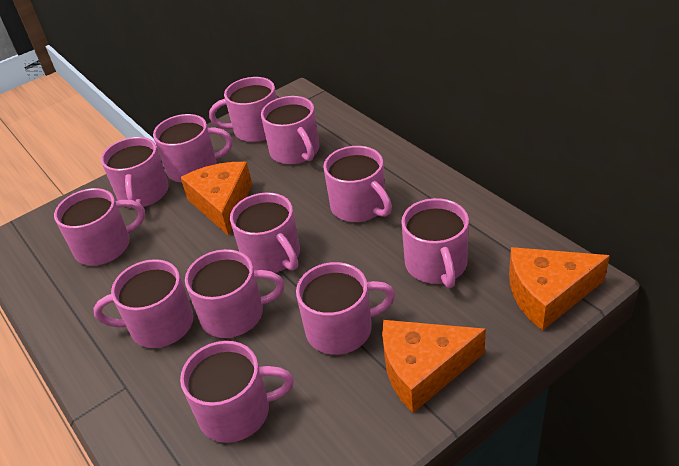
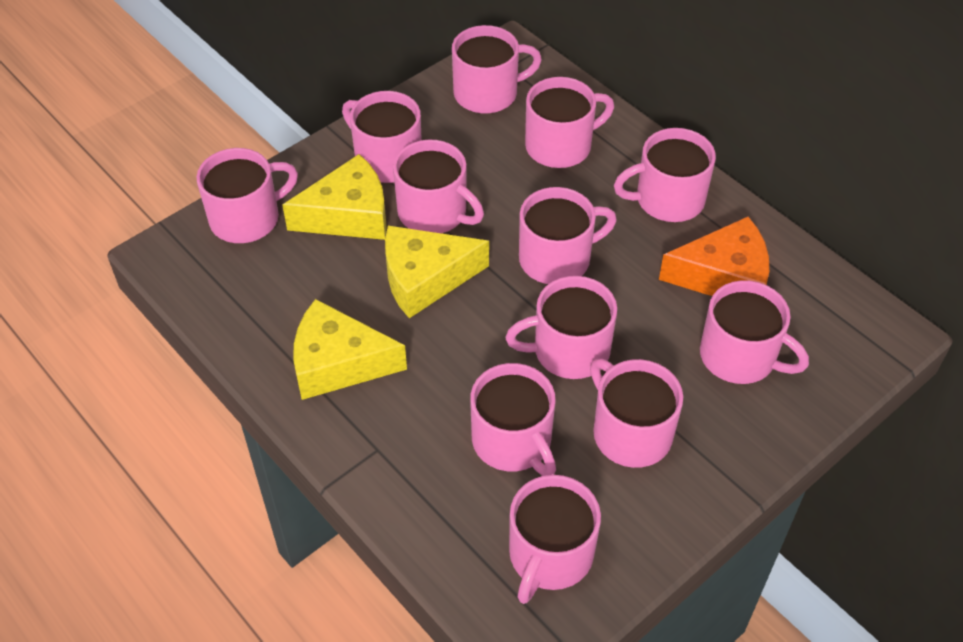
orange cheese: 3 -> 1
yellow cheese: 0 -> 3

